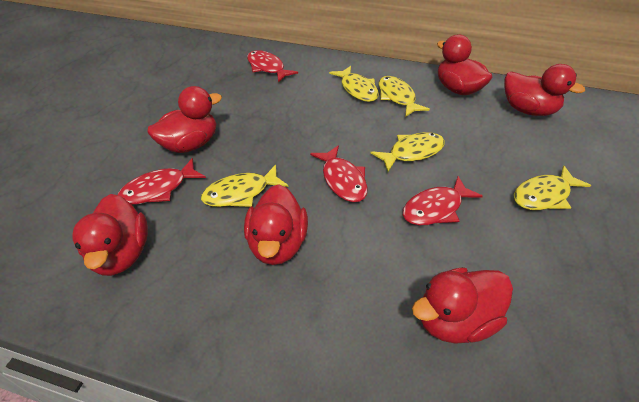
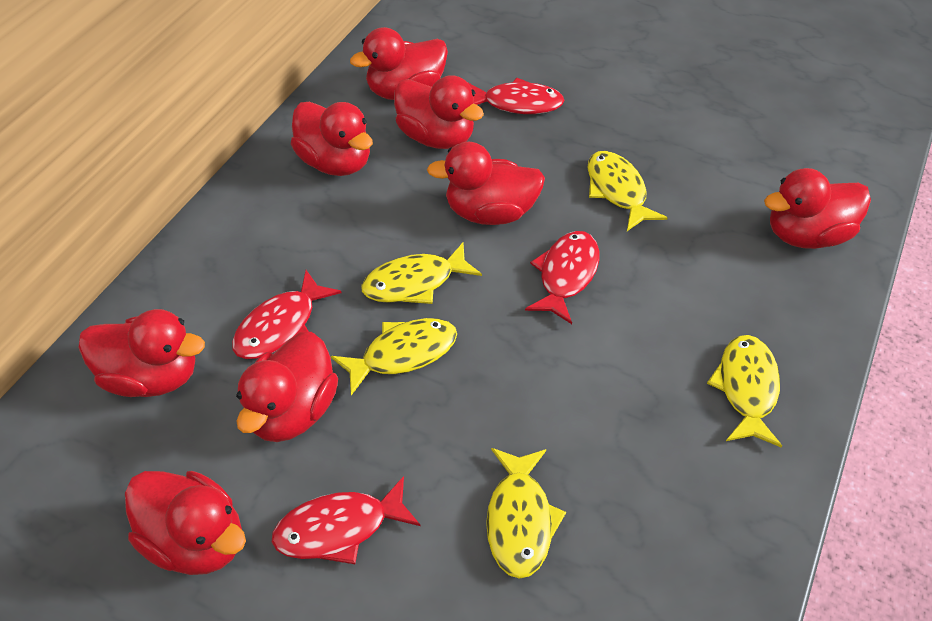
red duck: 6 -> 8

